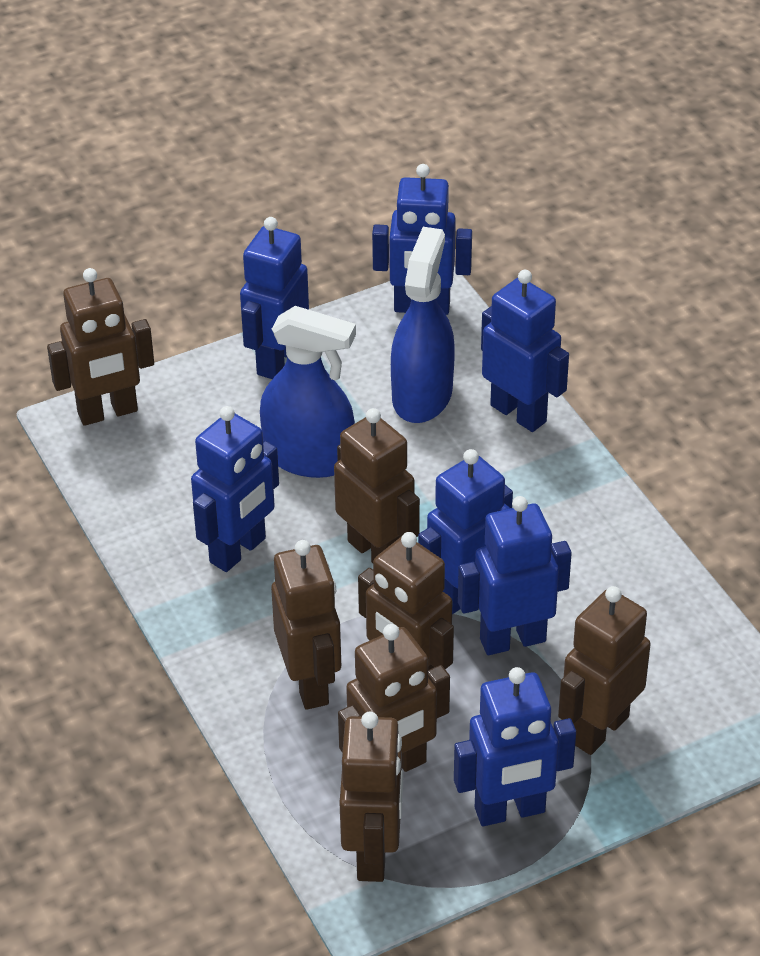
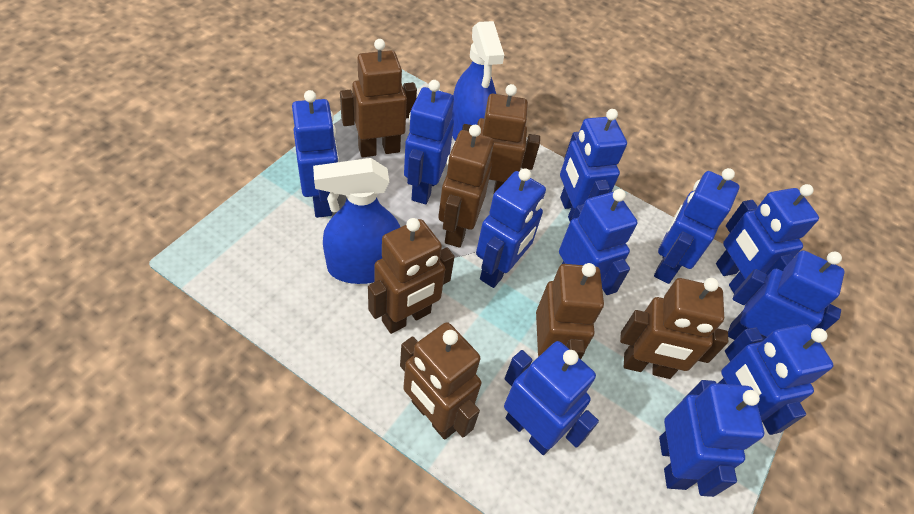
blue robot: 7 -> 11

